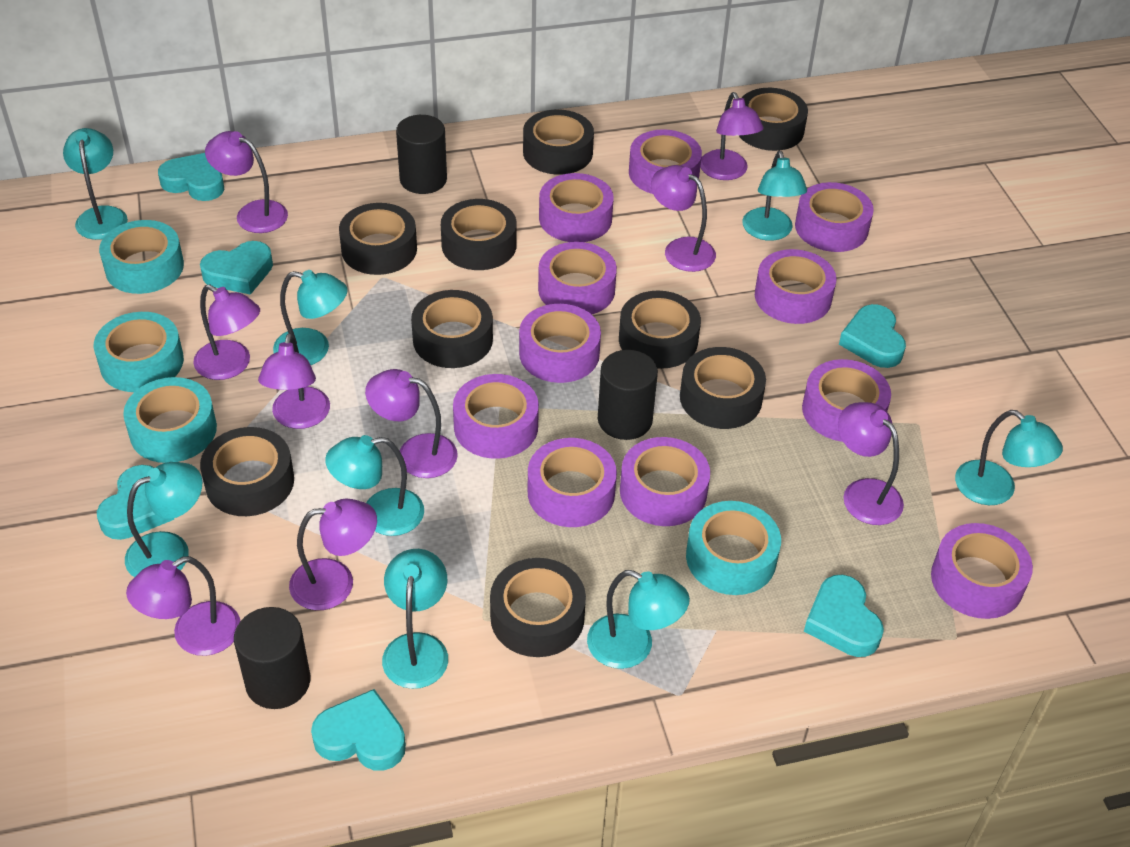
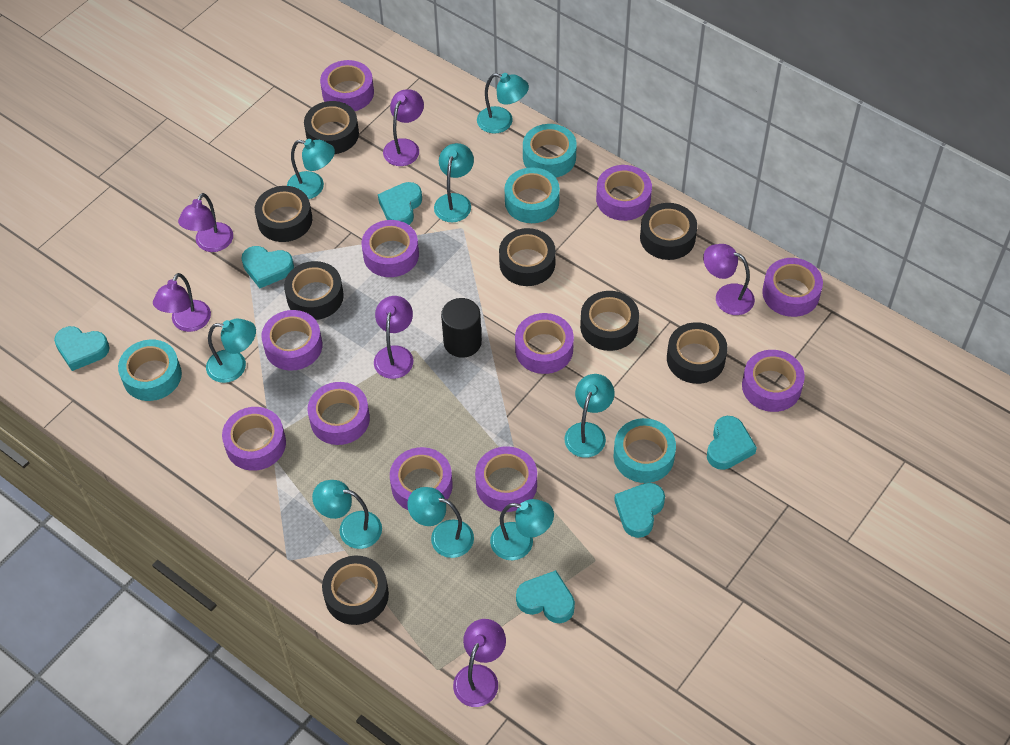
black cylinder: 3 -> 1
black tape: 9 -> 8
purple lamp: 9 -> 6

